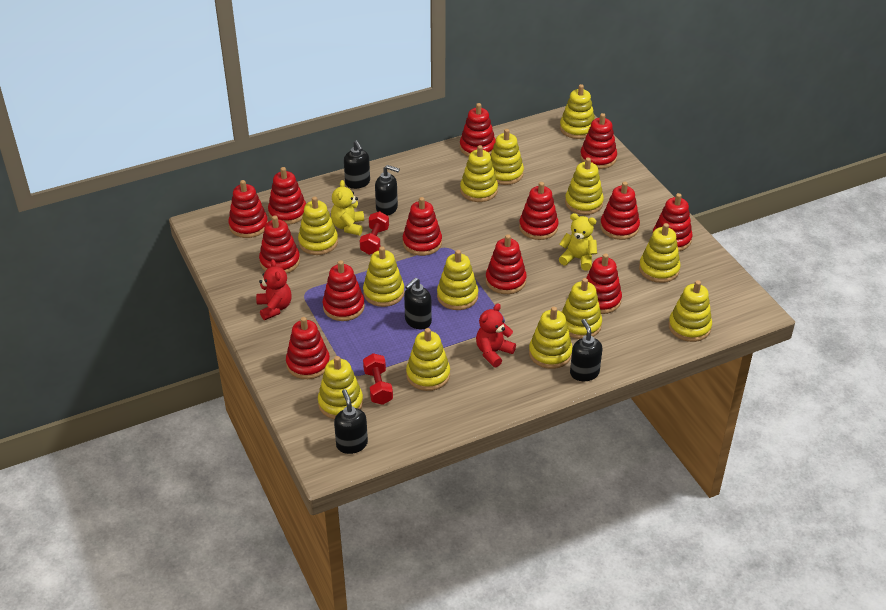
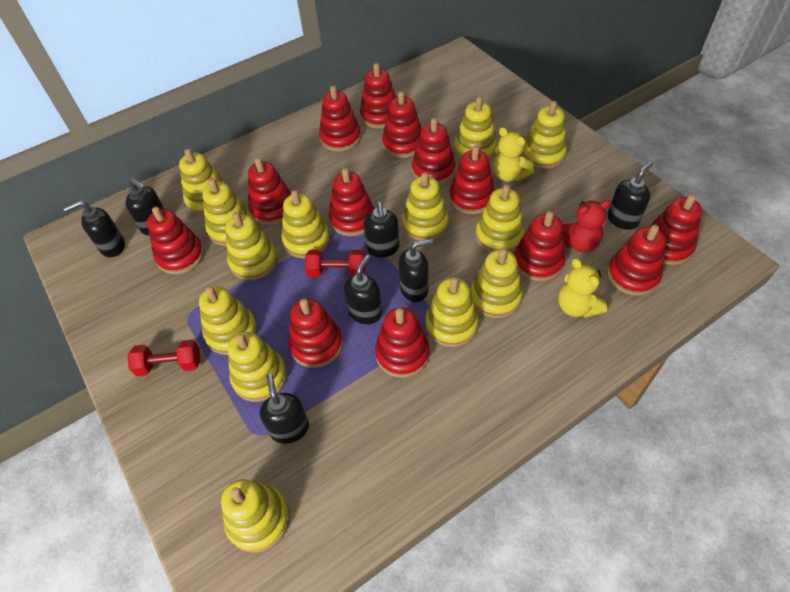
black soap dispenser: 5 -> 7
red teddy bear: 2 -> 1

